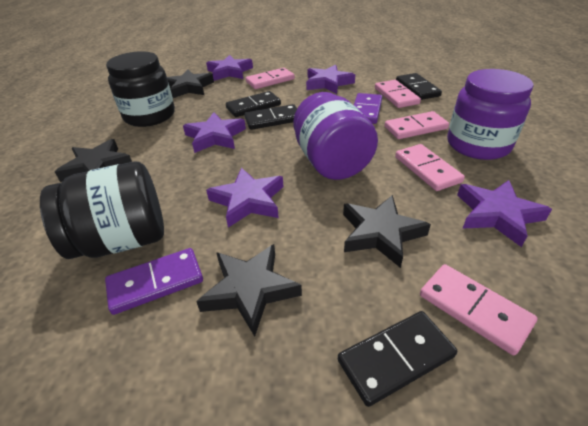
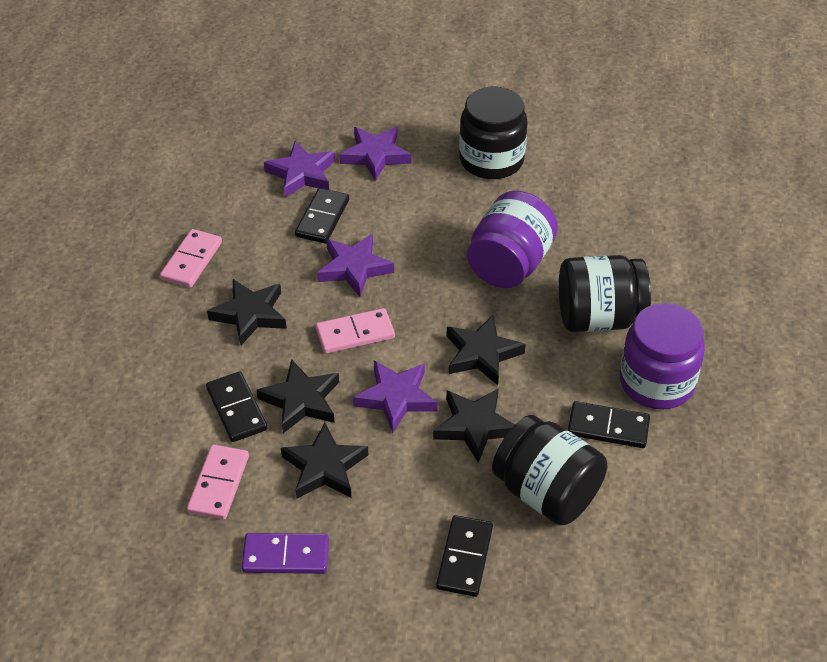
black jar: 2 -> 3
black star: 4 -> 5
pink domino: 5 -> 3
purple domino: 2 -> 1
purple star: 5 -> 4

